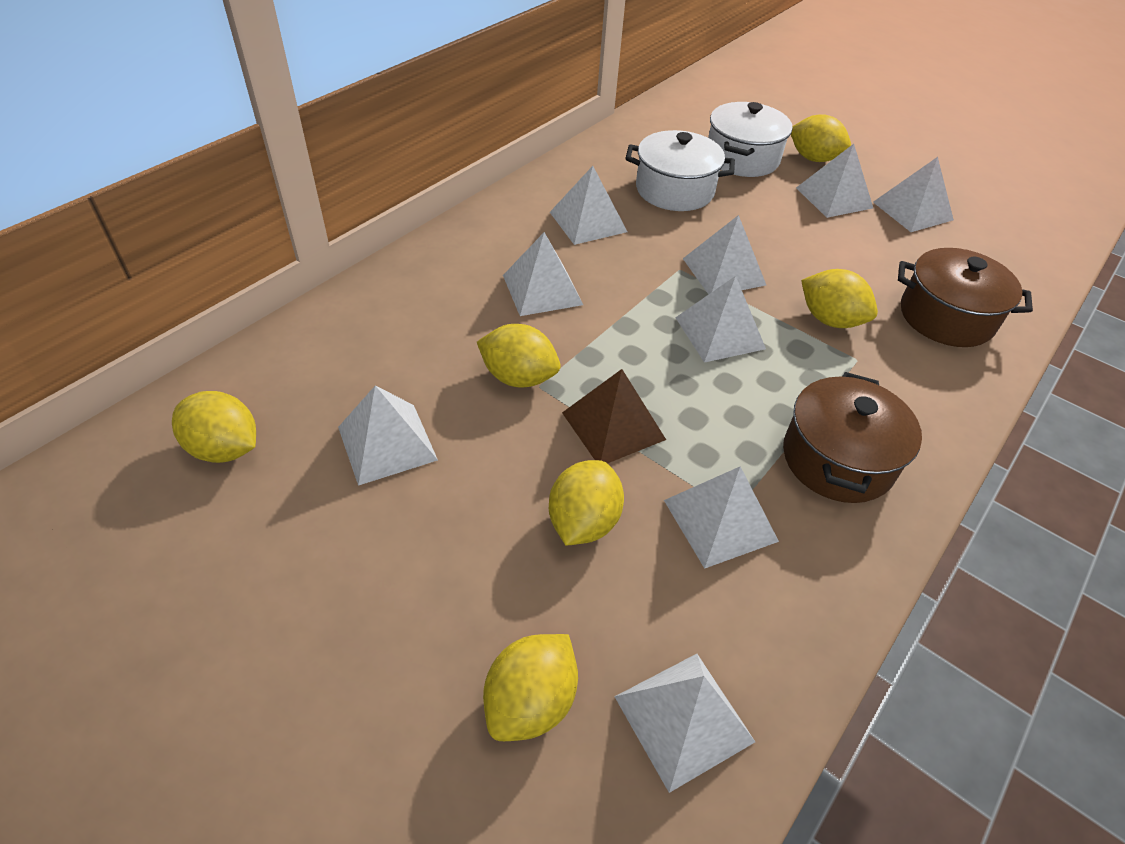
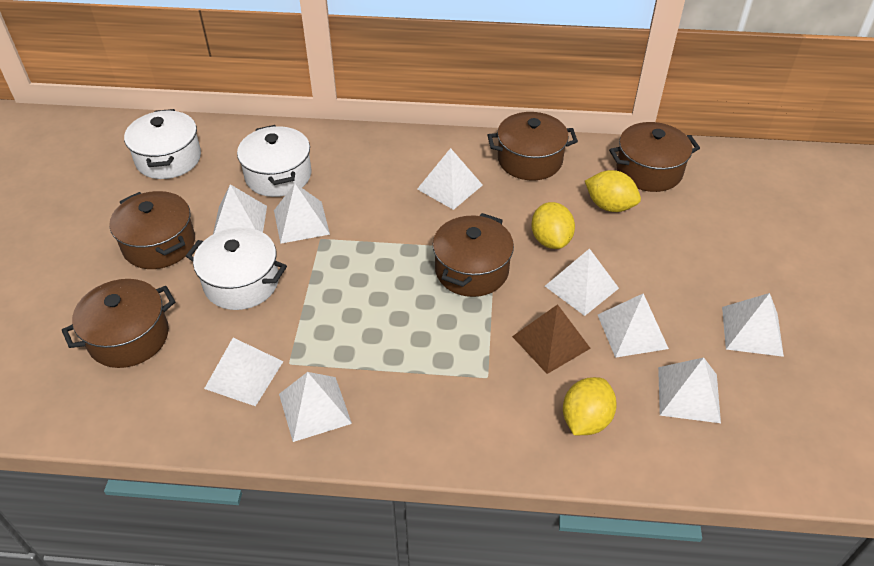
brown pot: 2 -> 5
white pot: 2 -> 3
yellow lemon: 6 -> 3

